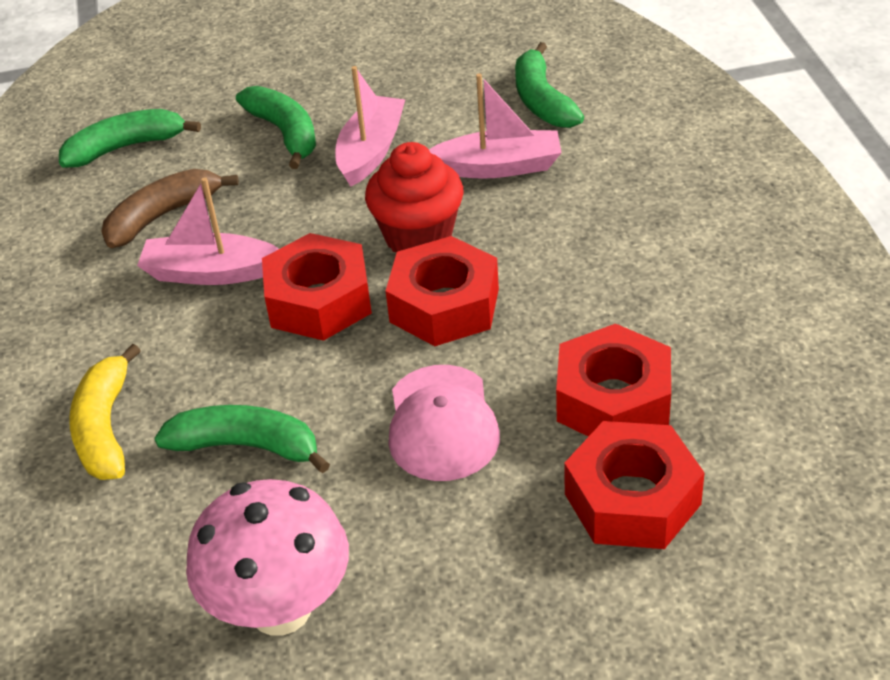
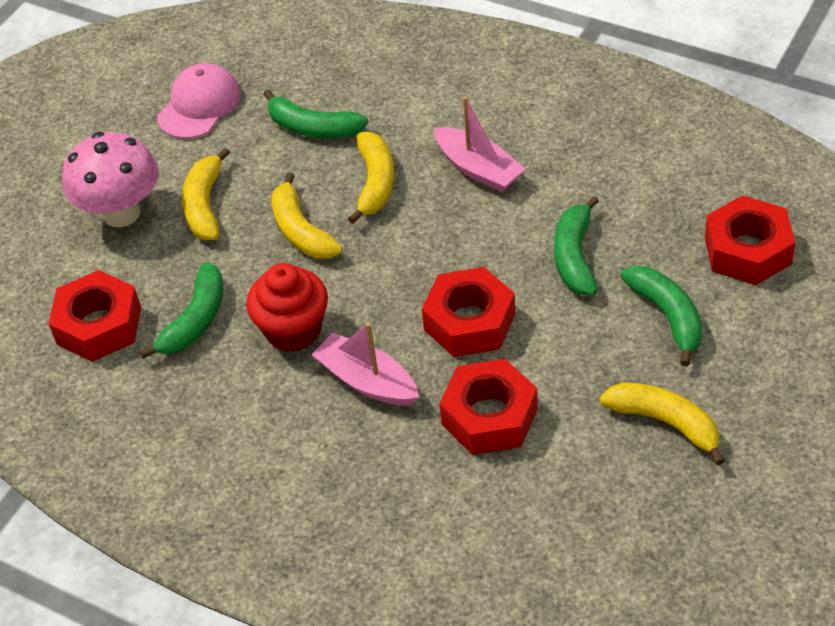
brown banana: 1 -> 0
pink boat: 3 -> 2
yellow banana: 1 -> 4

